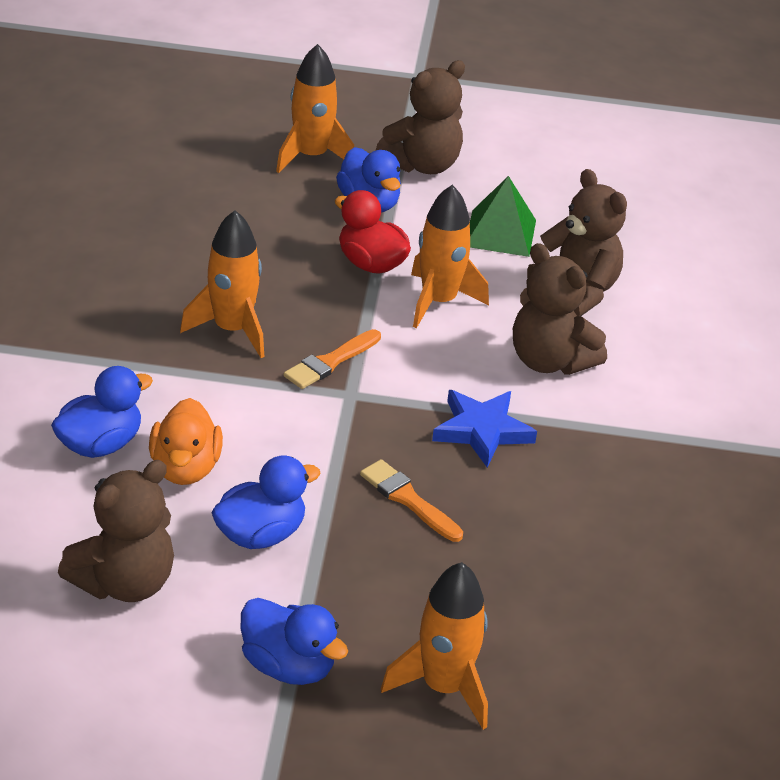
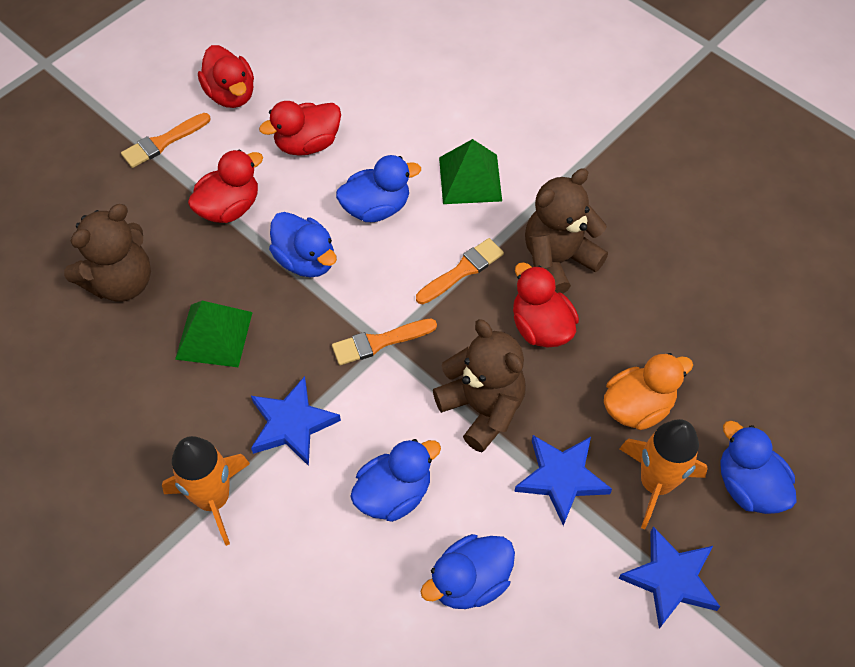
blue duck: 4 -> 5
blue star: 1 -> 3
brown teddy bear: 4 -> 3
green pyramid: 1 -> 2
orange brush: 2 -> 3
orange rocket: 4 -> 2
red duck: 1 -> 4

